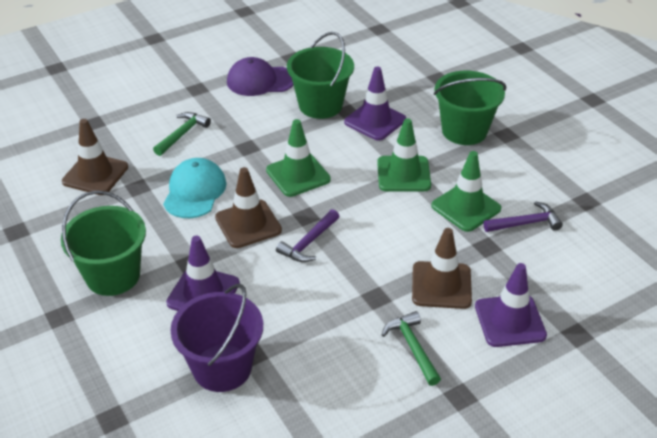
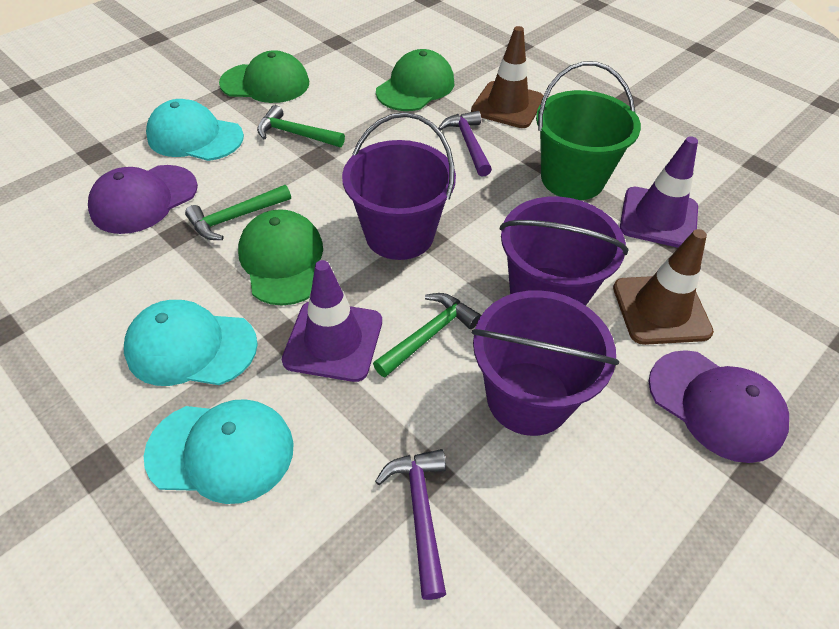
brown traffic cone: 3 -> 2
green bucket: 3 -> 1
green cap: 0 -> 3
green hammer: 2 -> 3
green traffic cone: 3 -> 0
purple bucket: 1 -> 3
purple cap: 1 -> 2
purple traffic cone: 3 -> 2
turquoise cap: 1 -> 3

